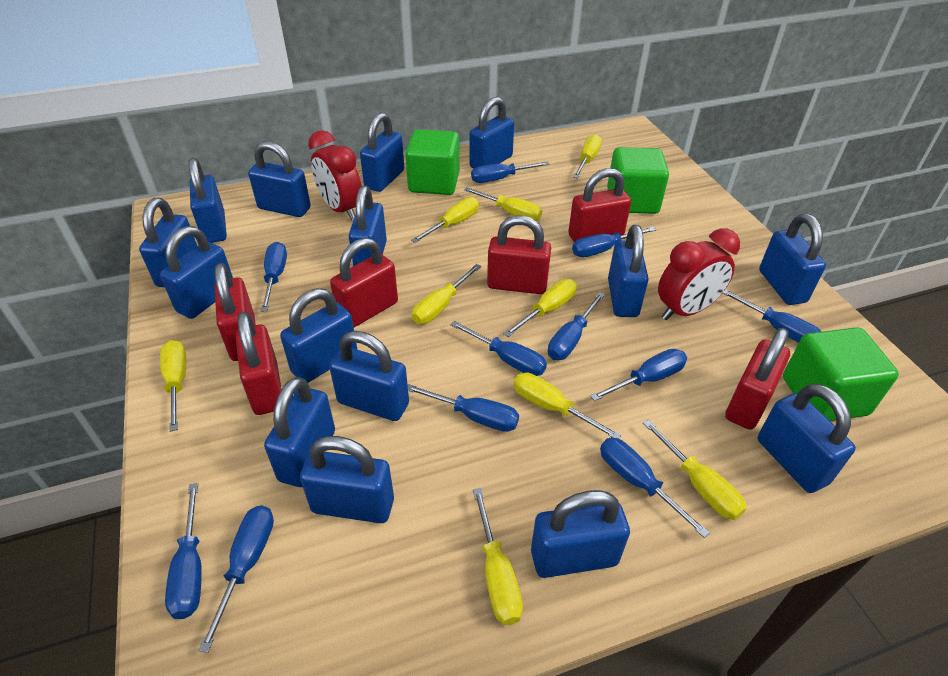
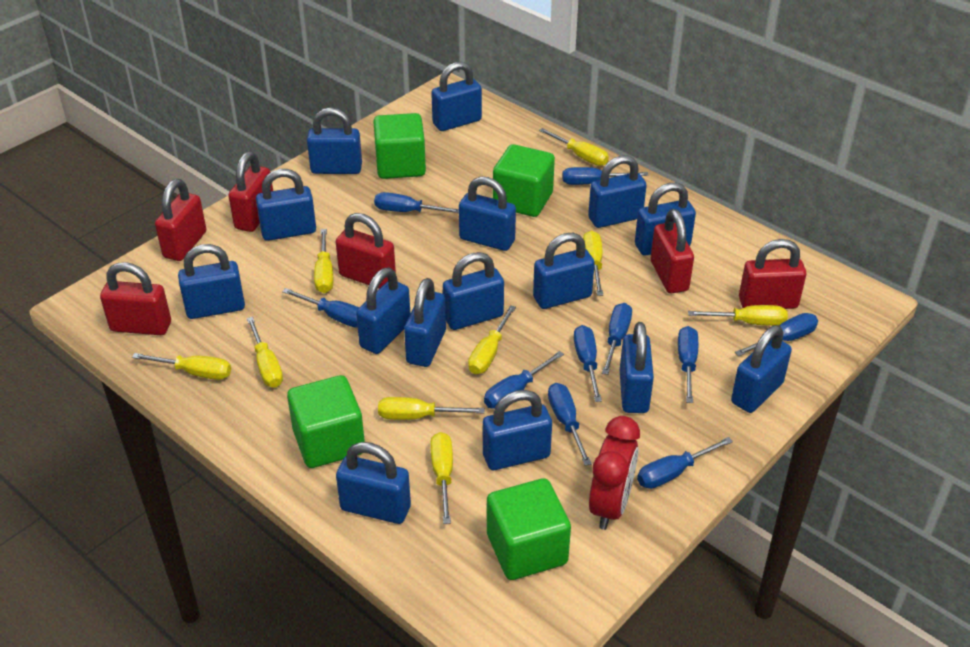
blue screwdriver: 11 -> 10
green cube: 3 -> 4
red clock: 2 -> 1

